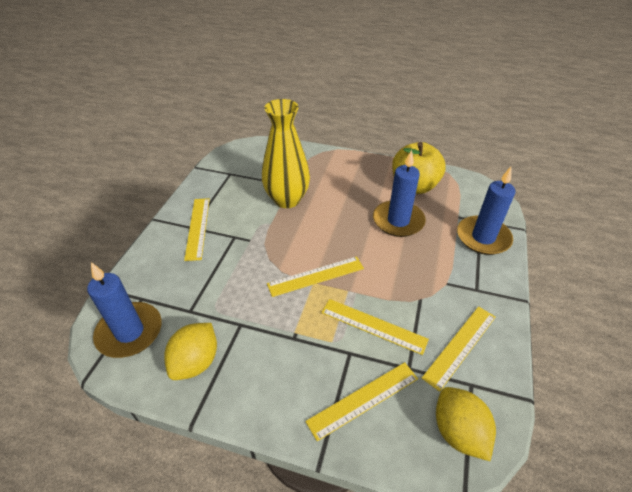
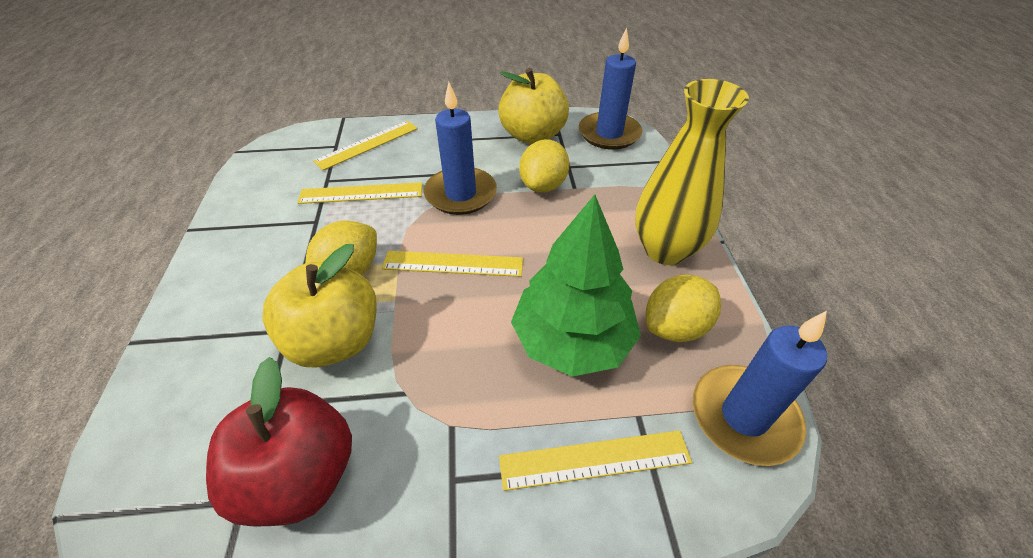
green tree: 0 -> 1
red apple: 0 -> 1
yellow apple: 1 -> 2
yellow lemon: 2 -> 3
yellow ruler: 5 -> 4

